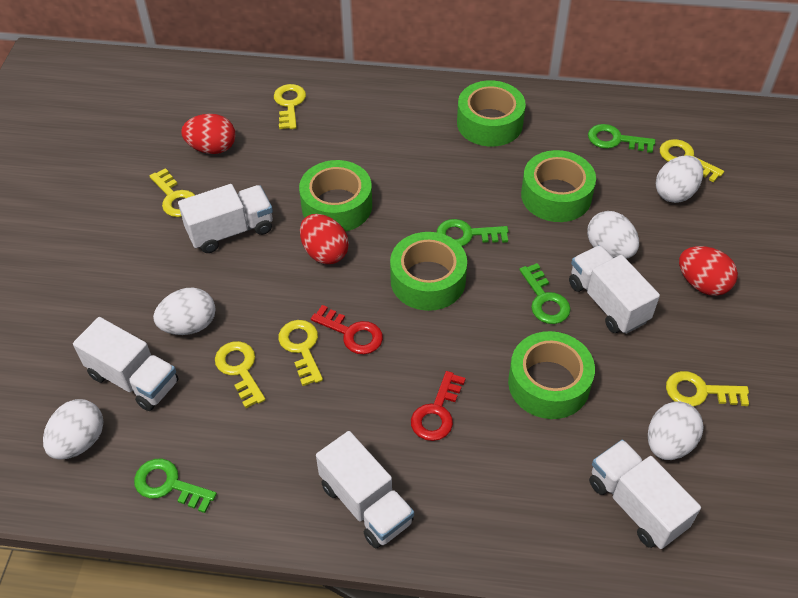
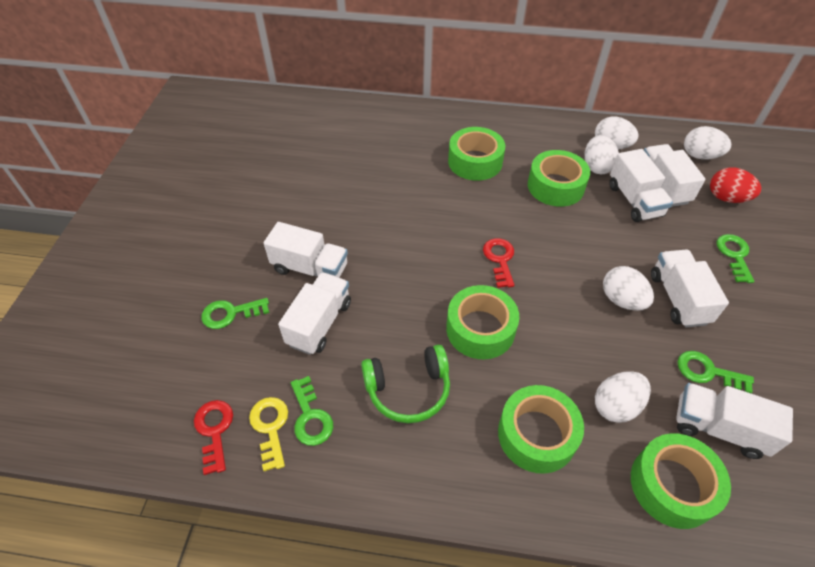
green headphones: 0 -> 1
red egg: 3 -> 1
white truck: 5 -> 6
yellow key: 6 -> 1

